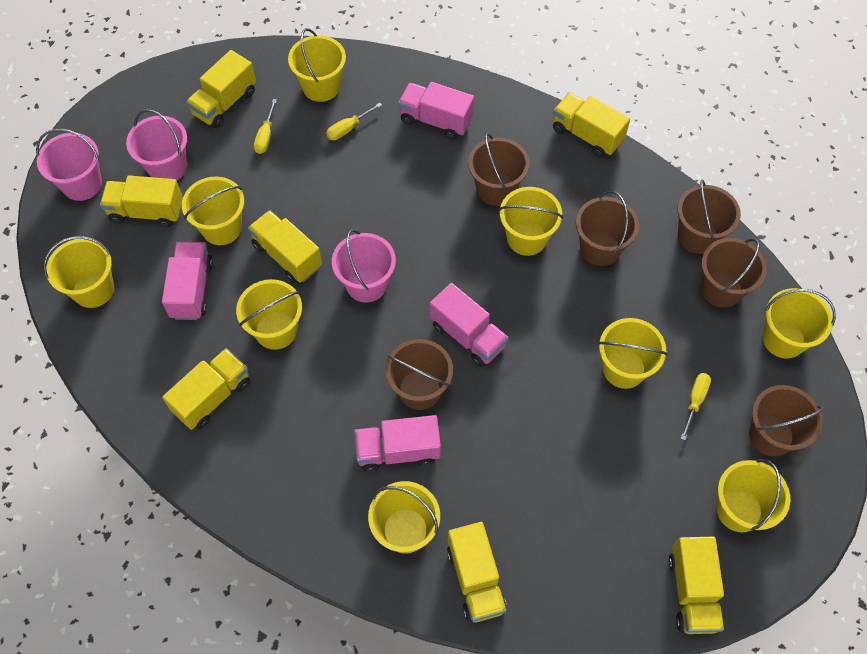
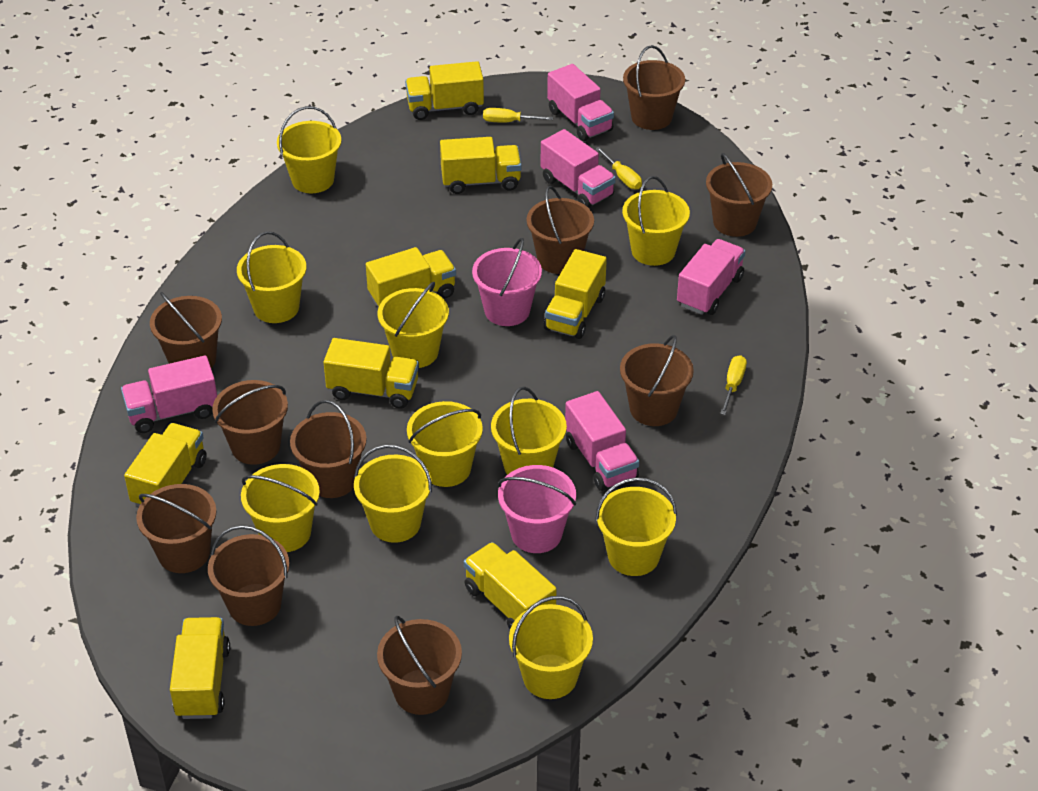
brown bucket: 6 -> 10
pink bucket: 3 -> 2
pink truck: 4 -> 5
yellow bucket: 9 -> 10
yellow truck: 7 -> 8

